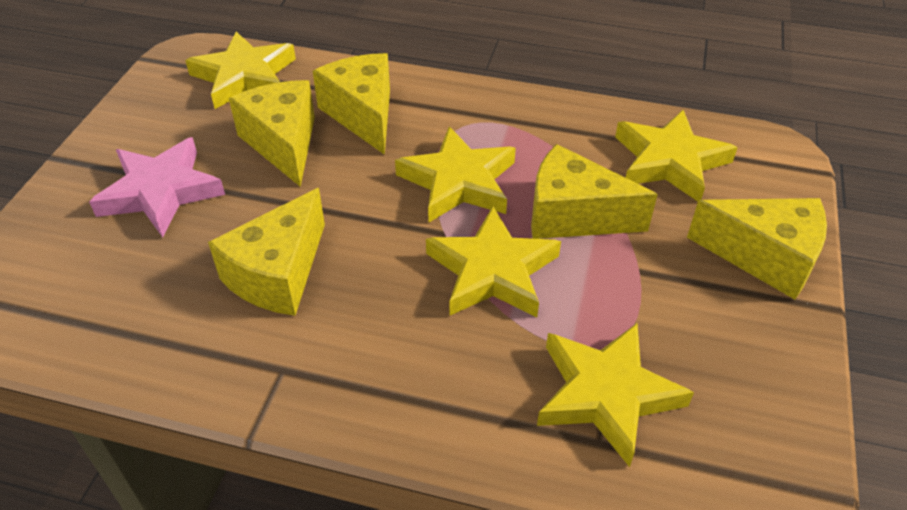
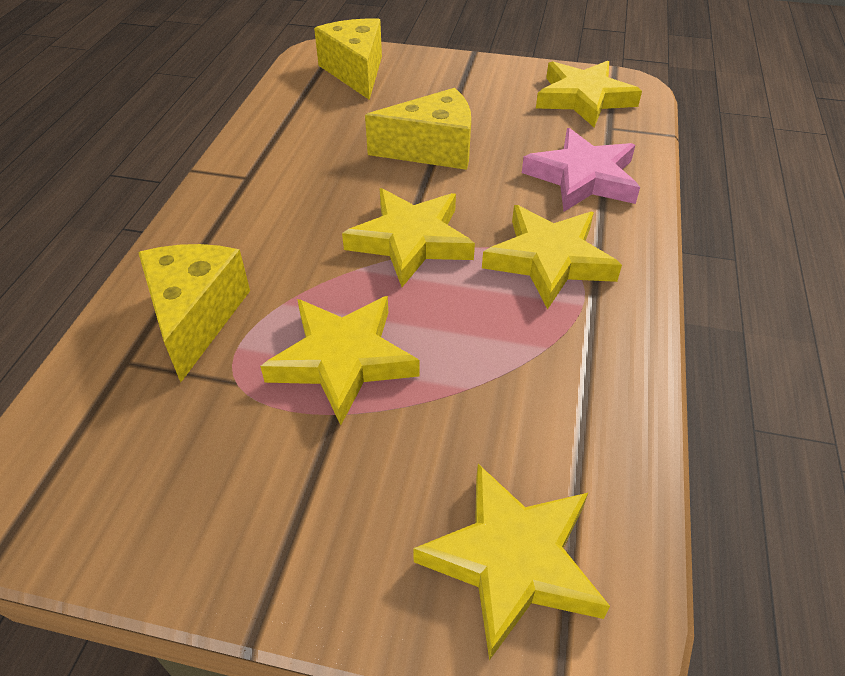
yellow cheese: 5 -> 3

